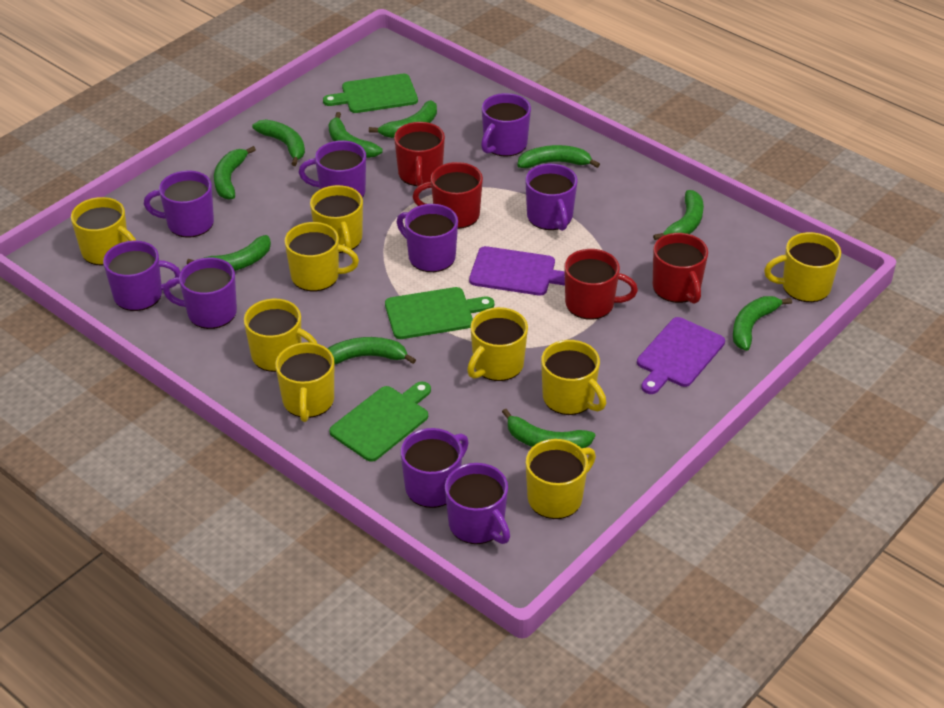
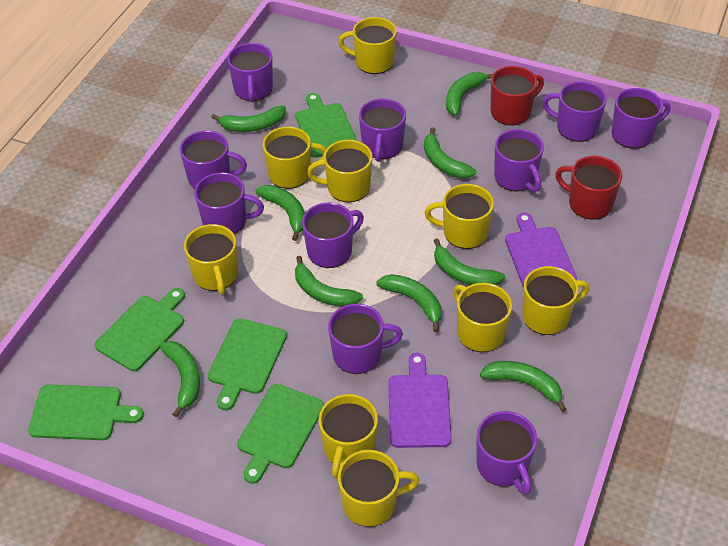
green banana: 10 -> 9
green cutting board: 3 -> 5
purple mug: 9 -> 10
red mug: 4 -> 2

